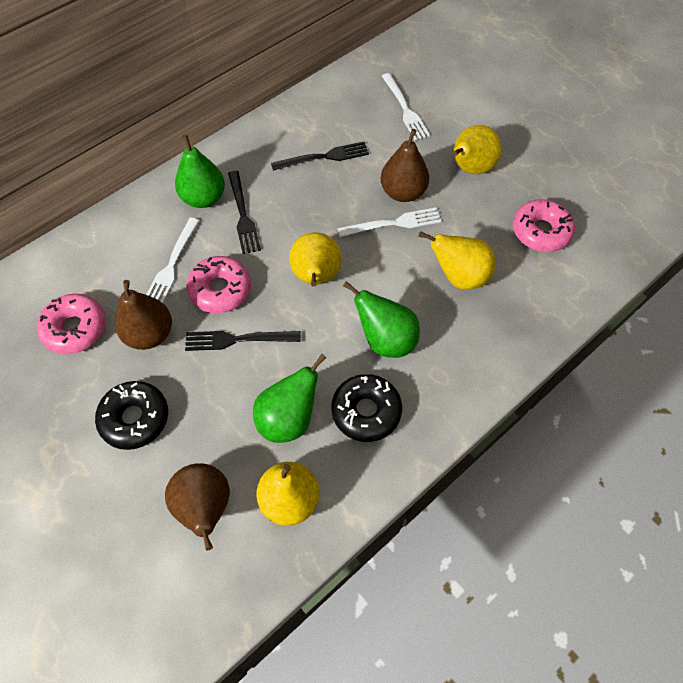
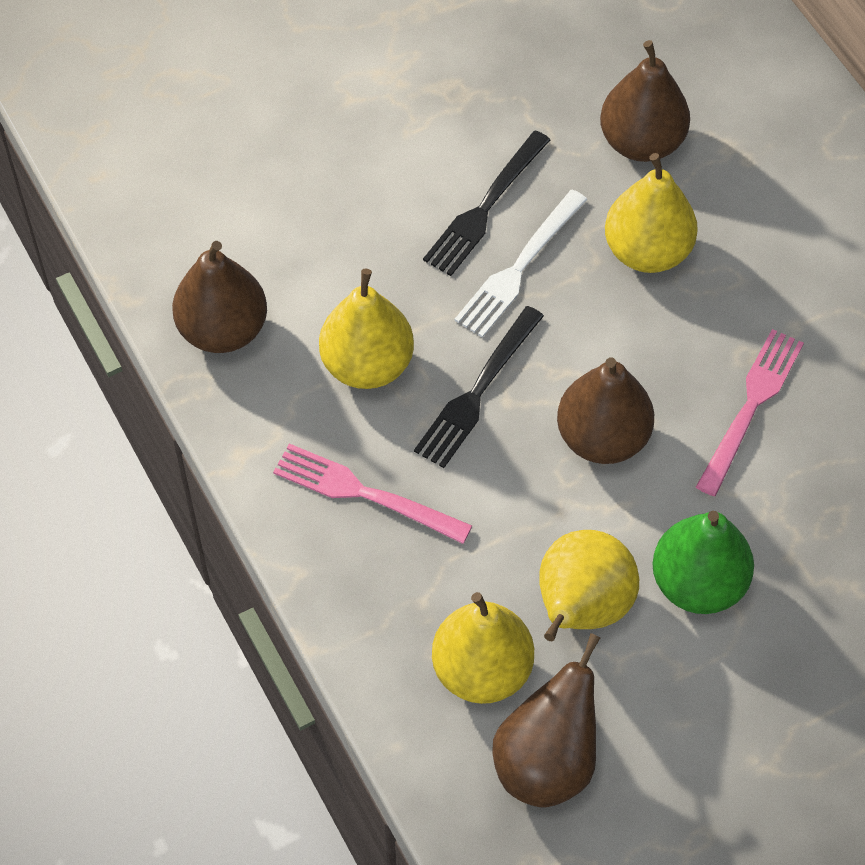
black donut: 2 -> 0
black fork: 3 -> 2
brown pear: 3 -> 4
green pear: 3 -> 1
pink donut: 3 -> 0
pink fork: 0 -> 2
white fork: 3 -> 1

